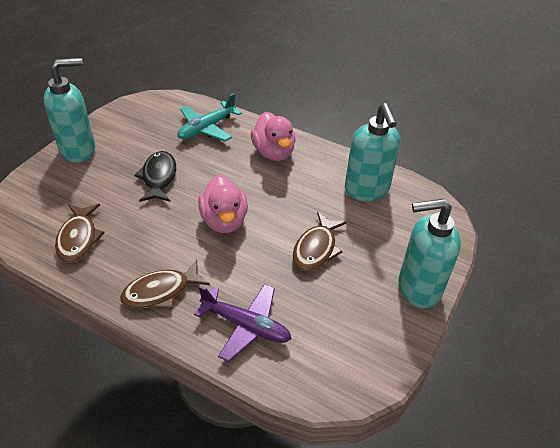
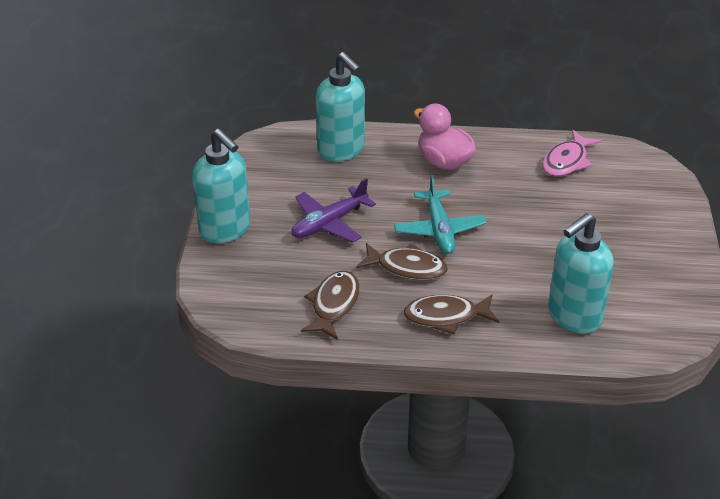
black fish: 1 -> 0
pink duck: 2 -> 1
pink fish: 0 -> 1

